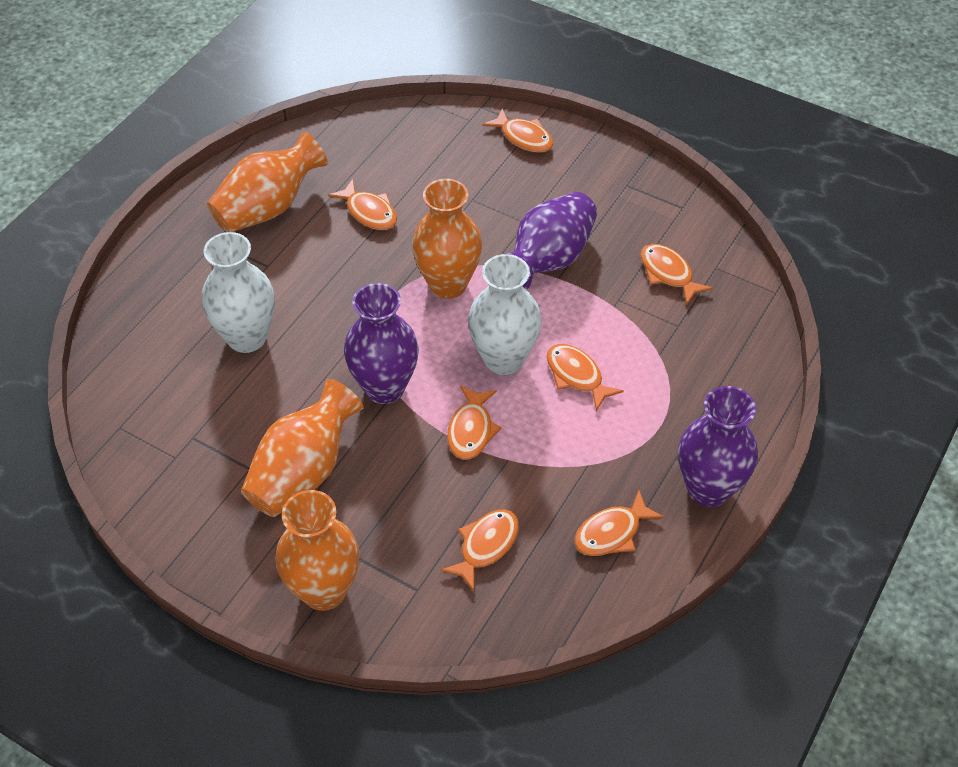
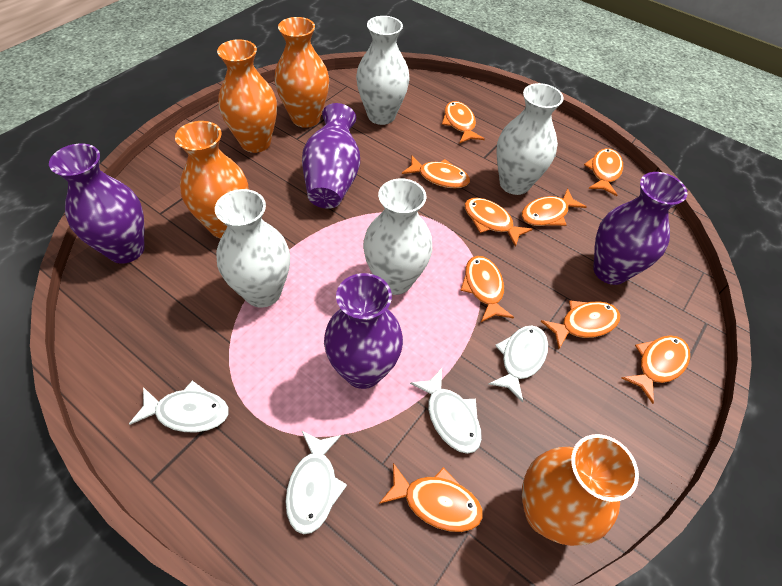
orange fish: 7 -> 9
purple vase: 3 -> 4
white fish: 0 -> 4
white vase: 2 -> 4

